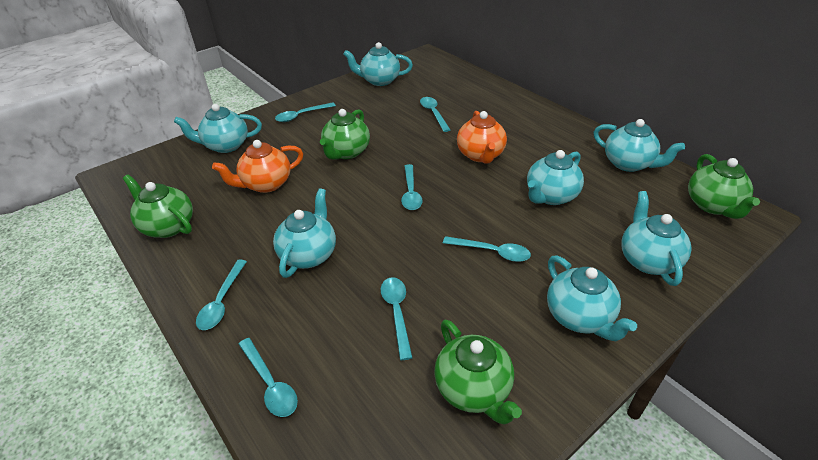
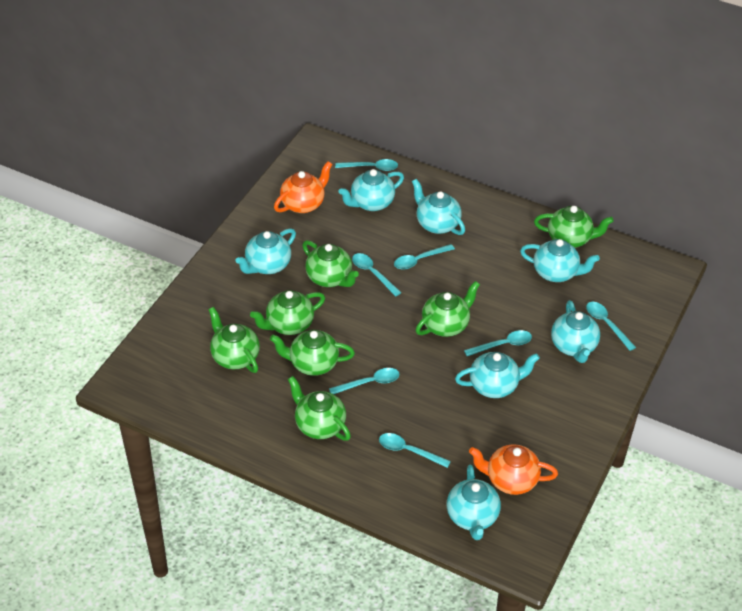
green teapot: 4 -> 7

